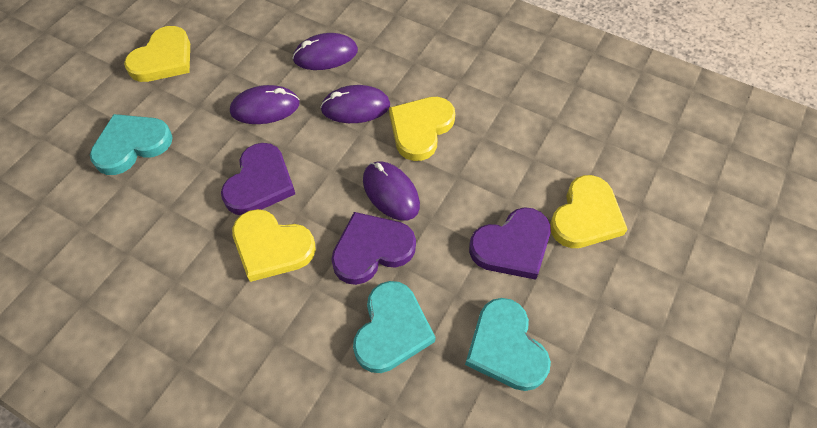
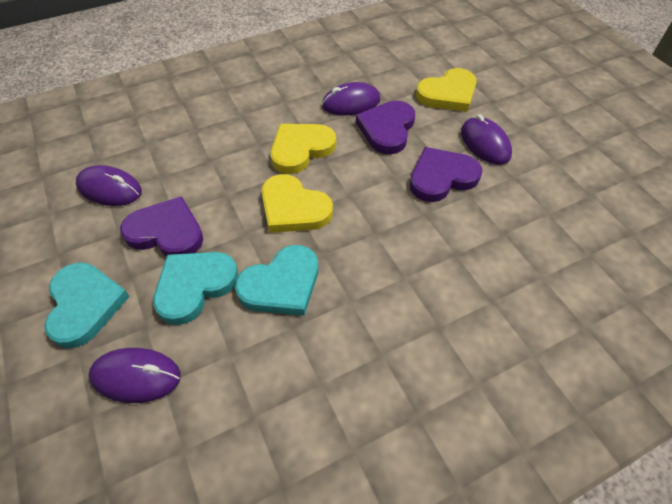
yellow heart: 4 -> 3

